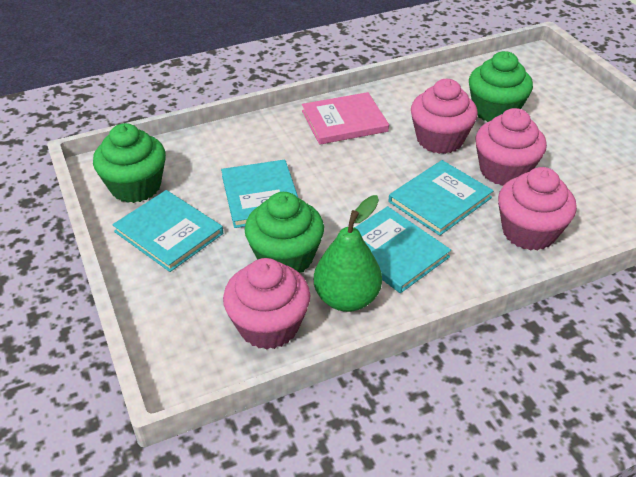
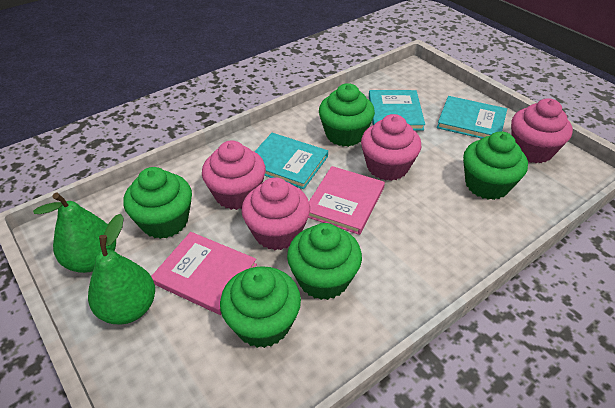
green cupcake: 3 -> 5
green pear: 1 -> 2
pink book: 1 -> 2
turquoise book: 4 -> 3

